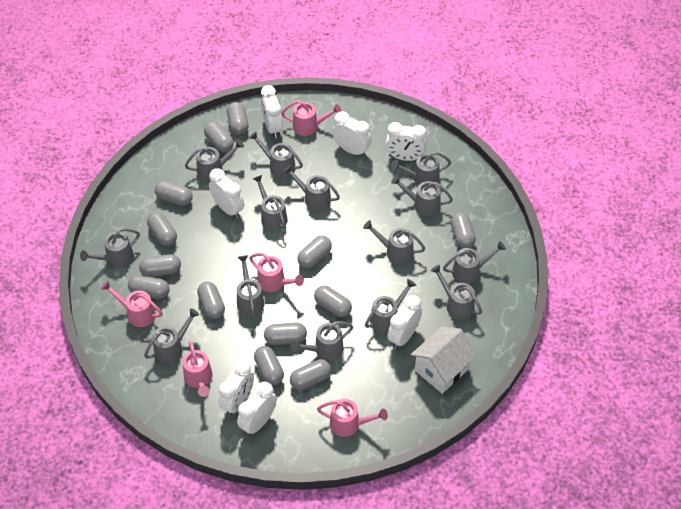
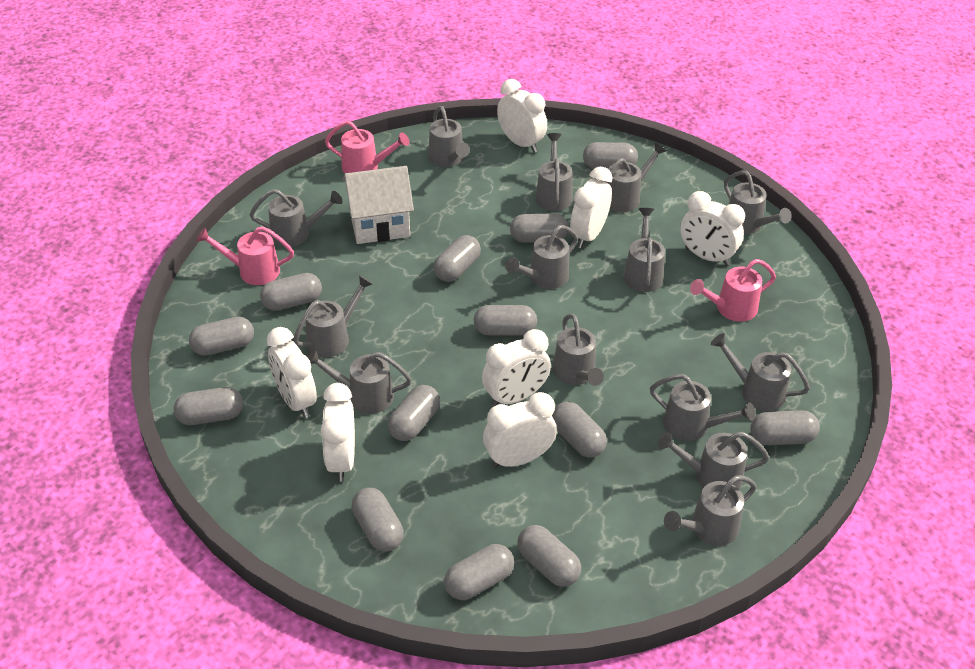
pink watering can: 5 -> 3

